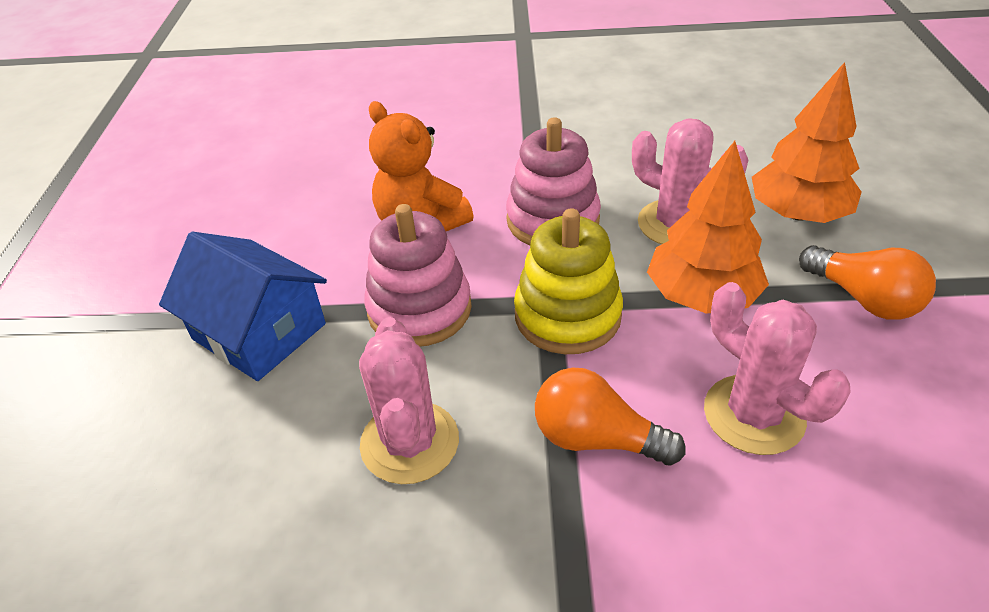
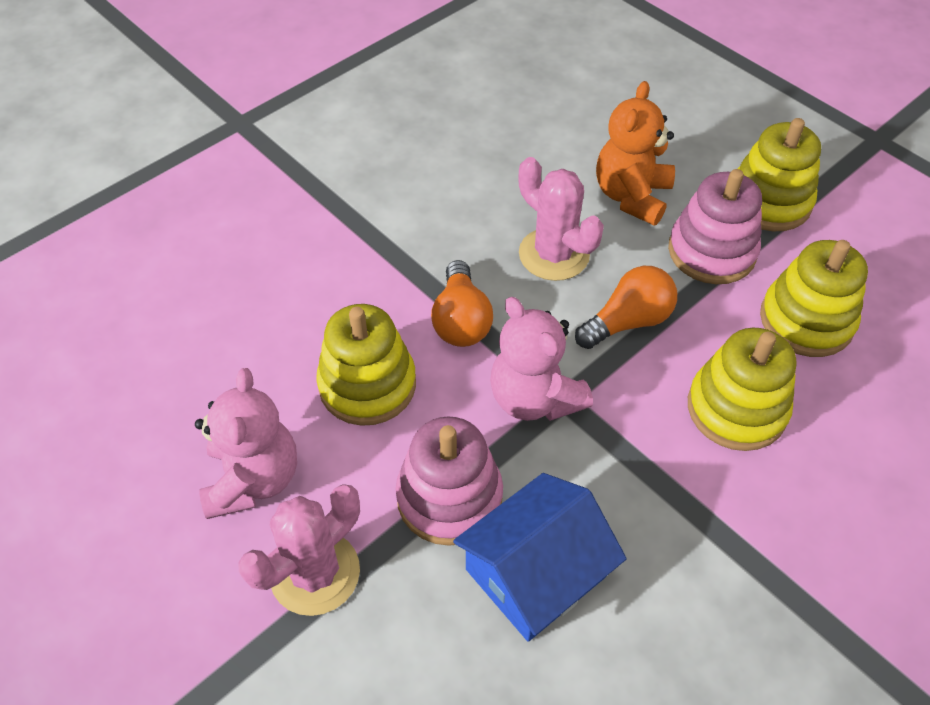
orange tree: 2 -> 0
pink cactus: 3 -> 2
pink teddy bear: 0 -> 2
yellow stacking toy: 1 -> 4

